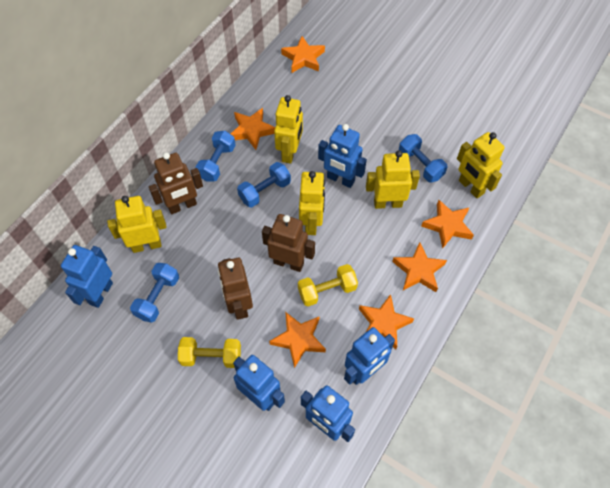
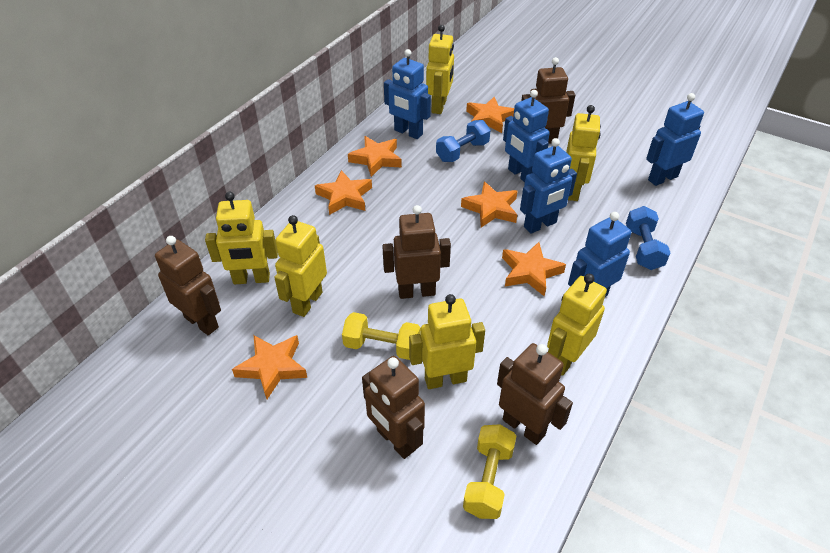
blue dumbbell: 4 -> 2
brown robot: 3 -> 5
yellow robot: 5 -> 6

